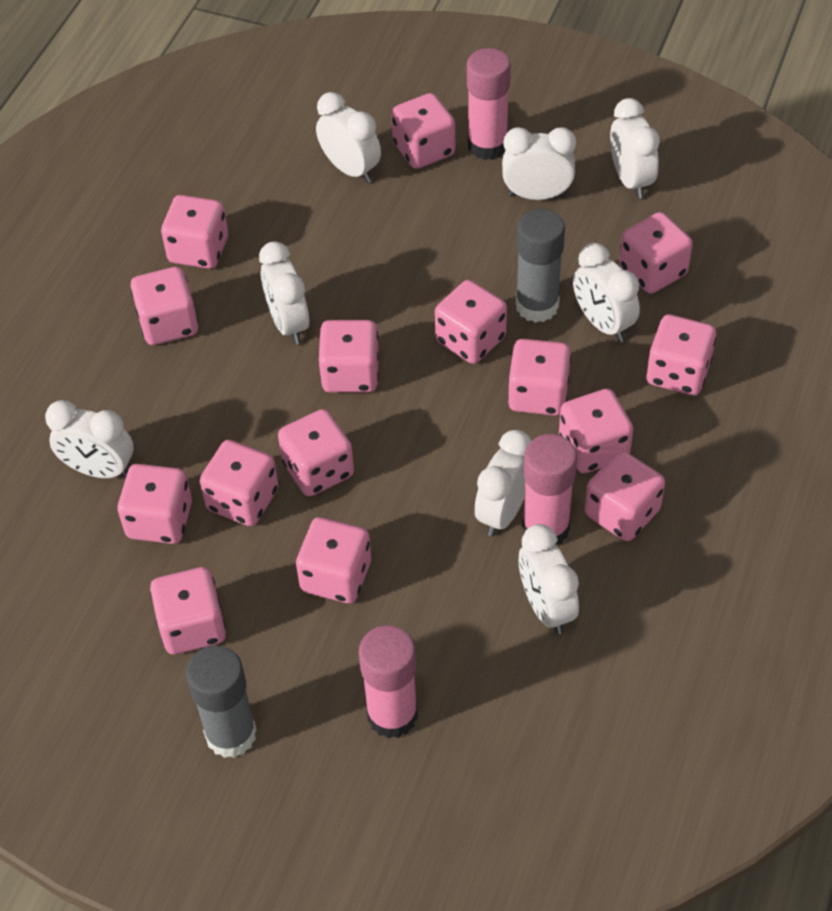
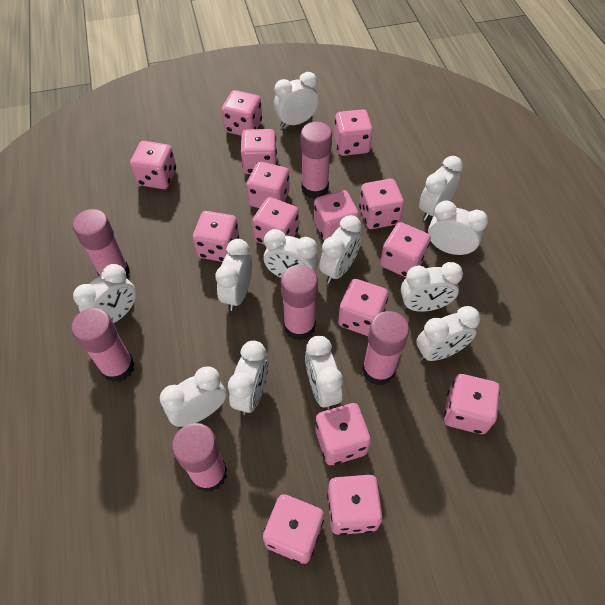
grey glue stick: 2 -> 0
pink glue stick: 3 -> 6
white clock: 8 -> 12

